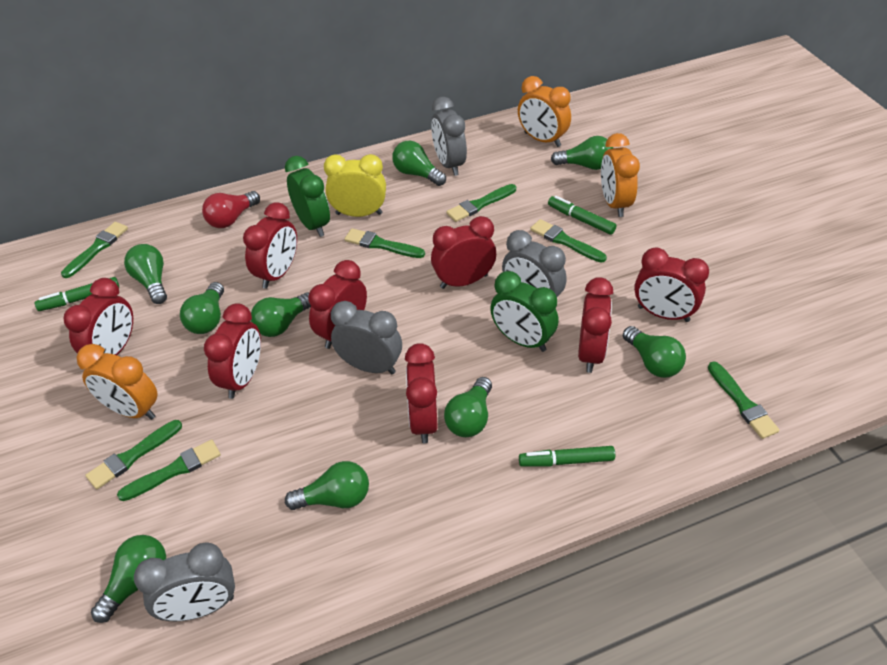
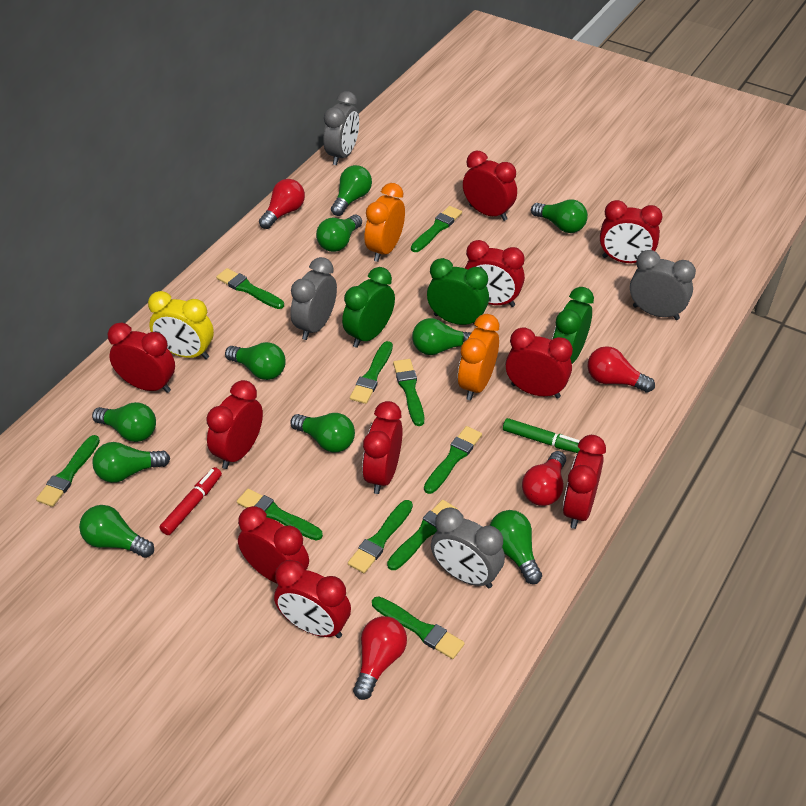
green brush: 7 -> 10
green clock: 2 -> 3
green light bulb: 9 -> 10
green marker: 3 -> 1
orange clock: 3 -> 2
red clock: 8 -> 10
red light bulb: 1 -> 4
red marker: 0 -> 1

